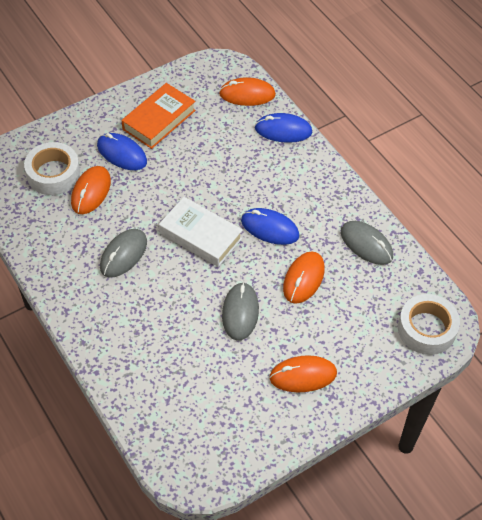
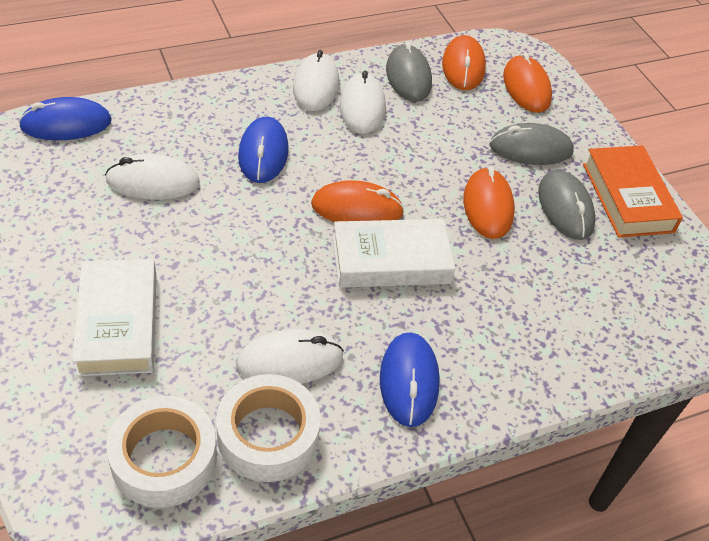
white book: 1 -> 2
white mouse: 0 -> 4

